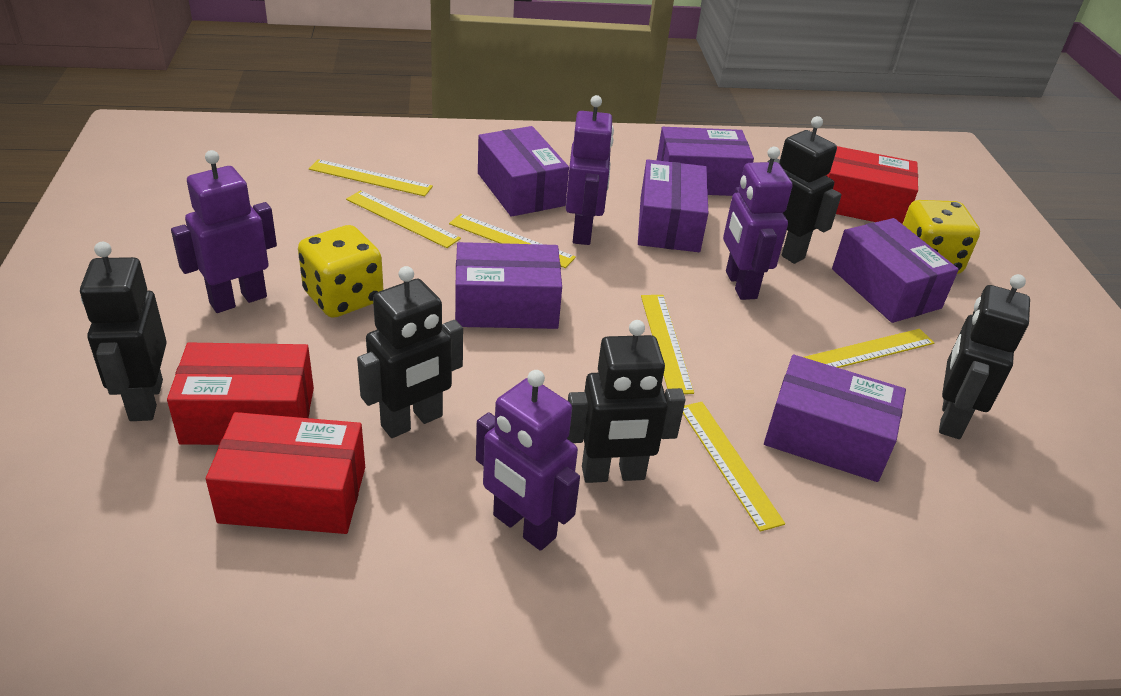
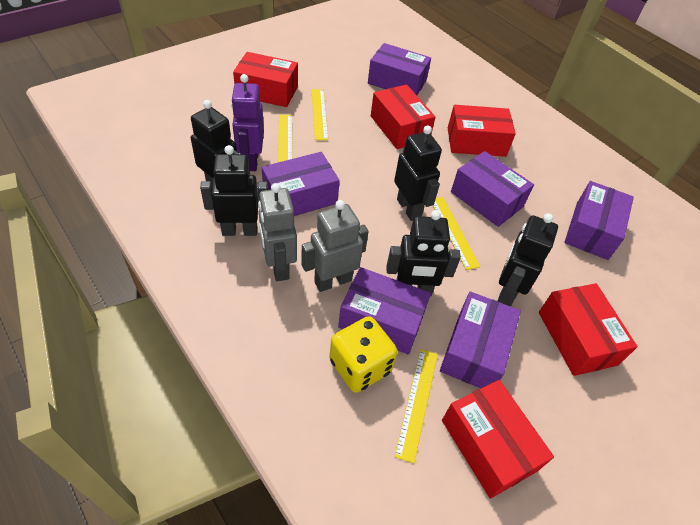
grey robot: 0 -> 2
purple robot: 4 -> 1
red box: 3 -> 5
yellow dice: 2 -> 1
yellow ruler: 6 -> 4

